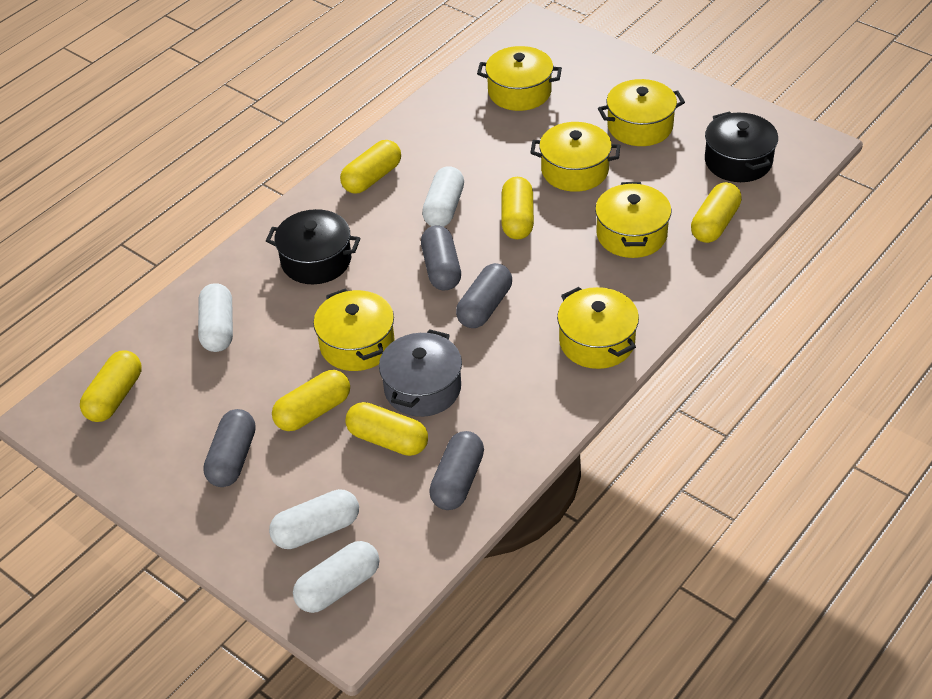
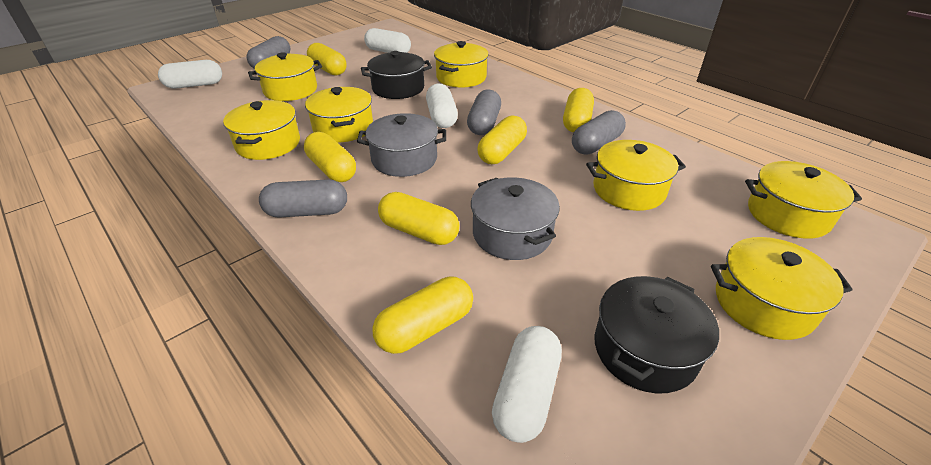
grey pot: 1 -> 2
yellow pot: 6 -> 7

